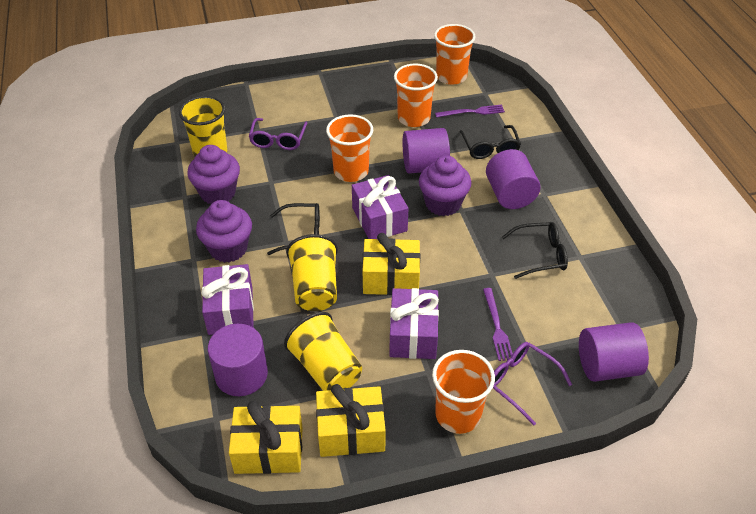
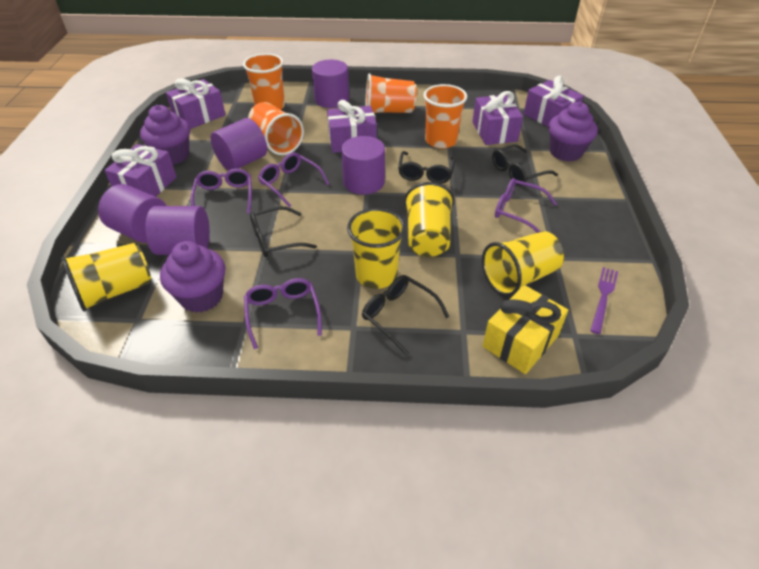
black glasses: 3 -> 4
purple cylinder: 4 -> 5
purple fork: 2 -> 1
purple gift: 3 -> 5
purple glasses: 2 -> 4
yellow cup: 3 -> 4
yellow gift: 3 -> 1

